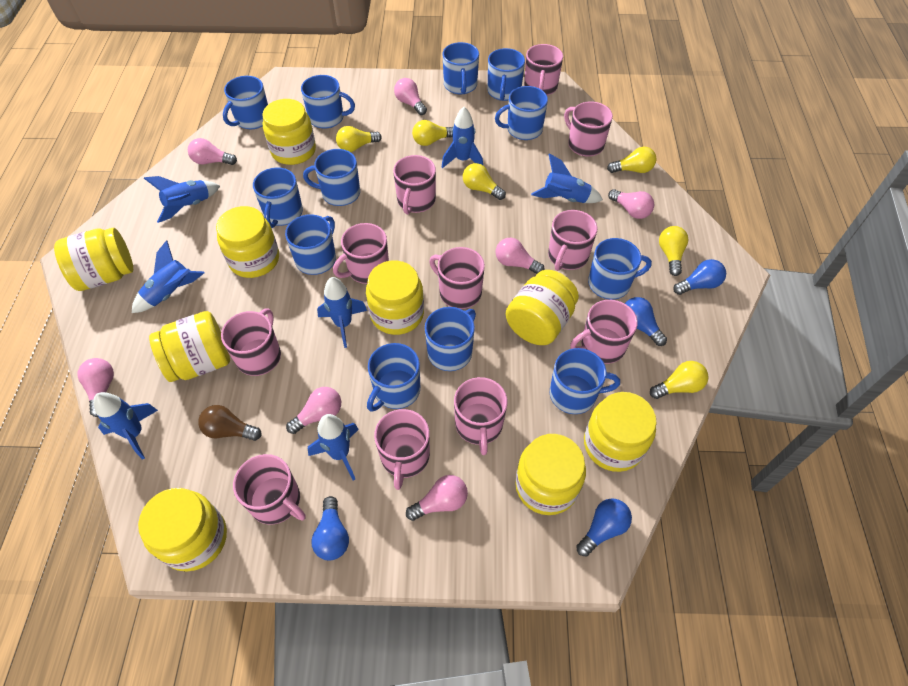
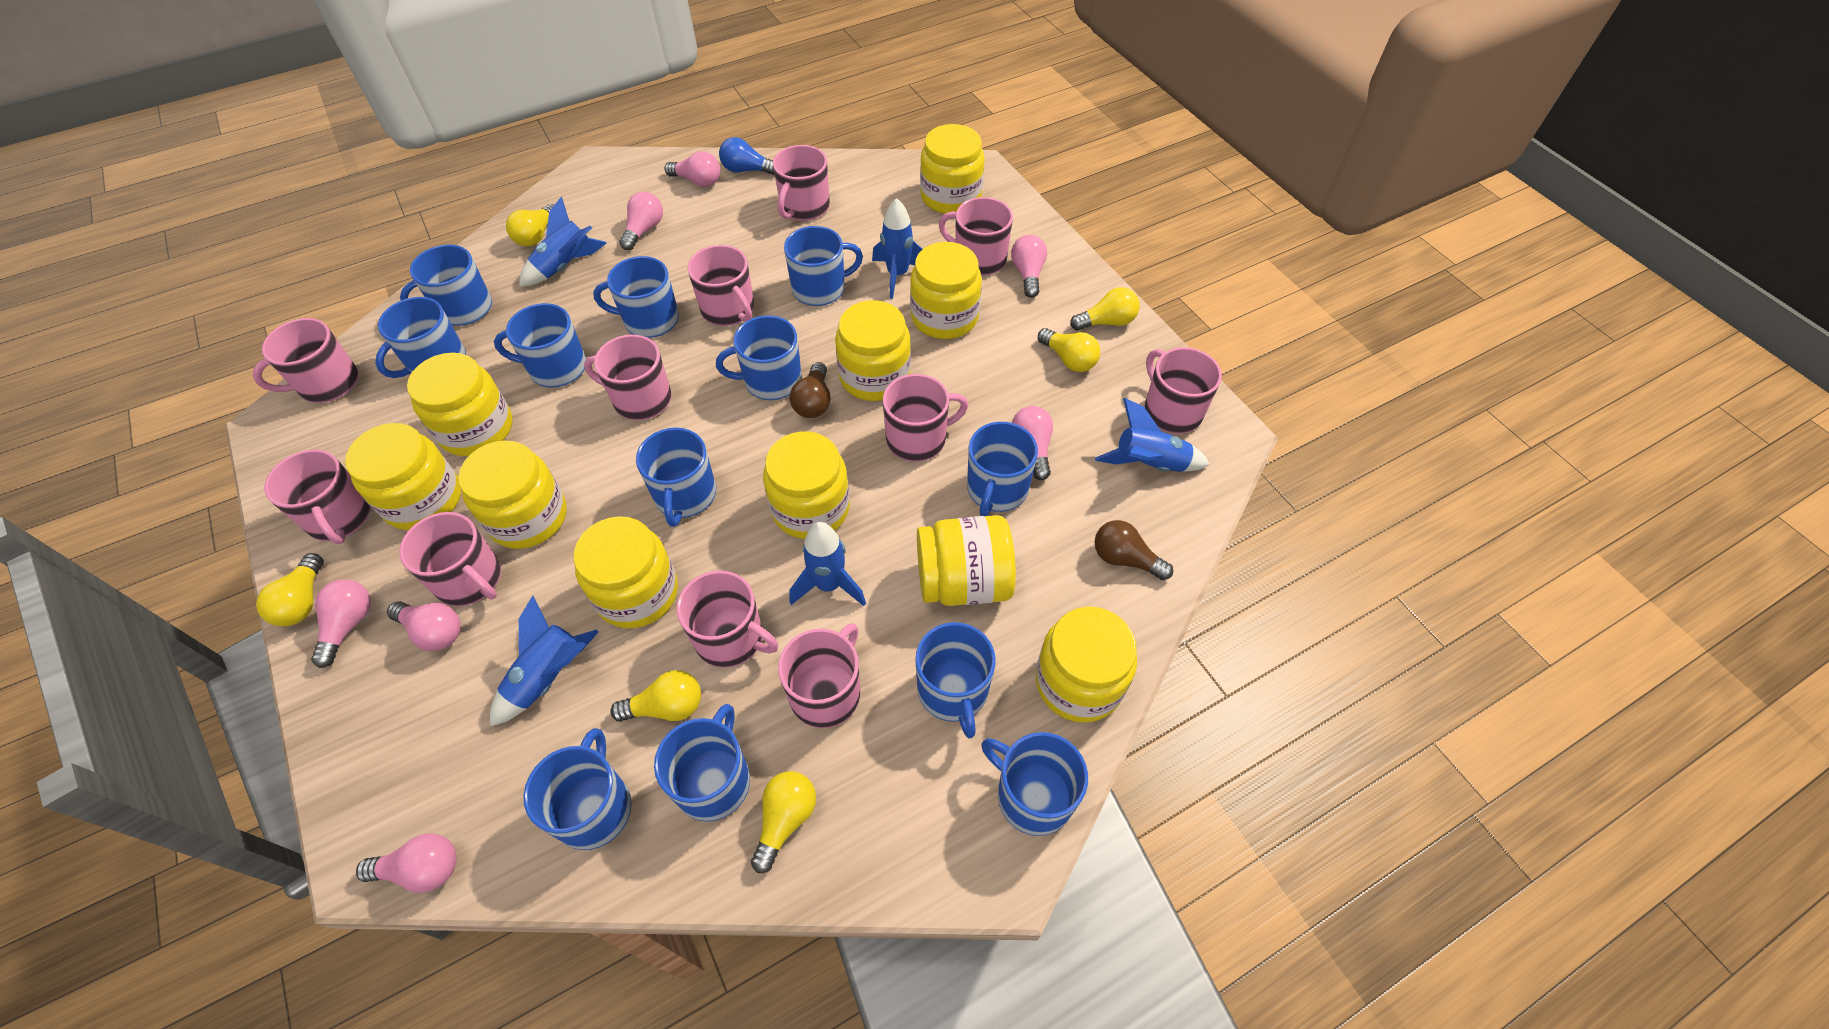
blue light bulb: 4 -> 1
blue rocket: 7 -> 5
brown light bulb: 1 -> 2
yellow jar: 9 -> 10

